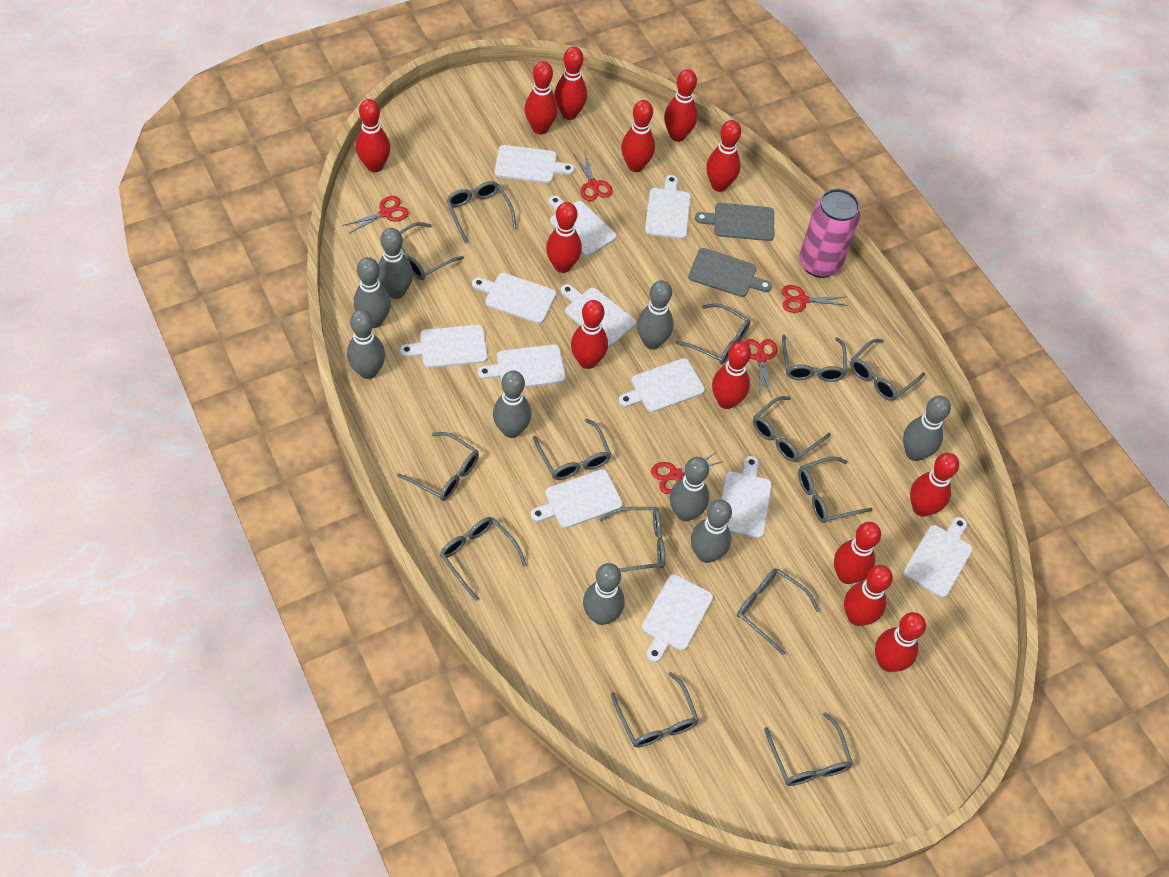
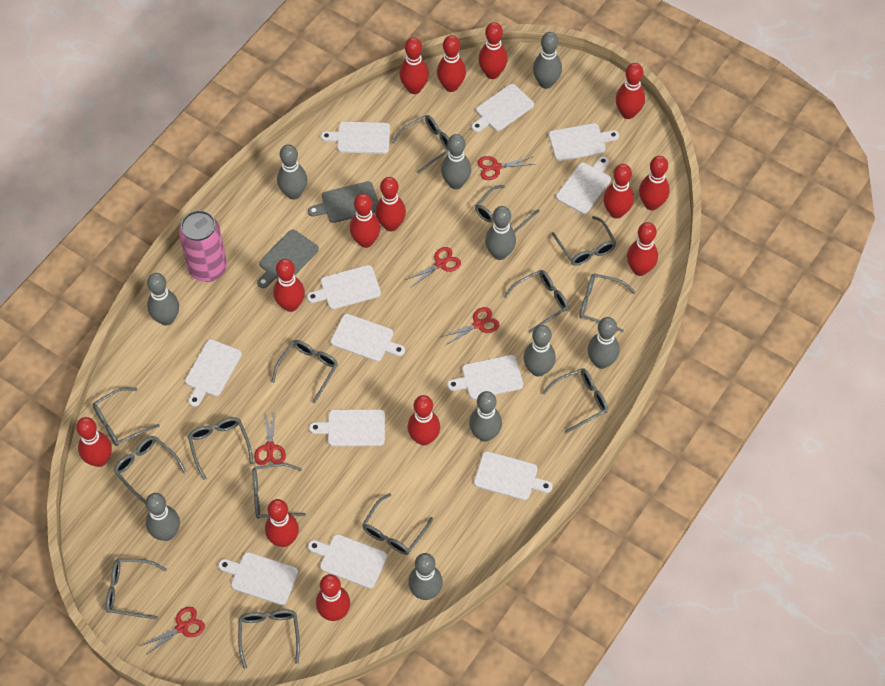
grey bowling pin: 9 -> 10
red bowling pin: 13 -> 14

